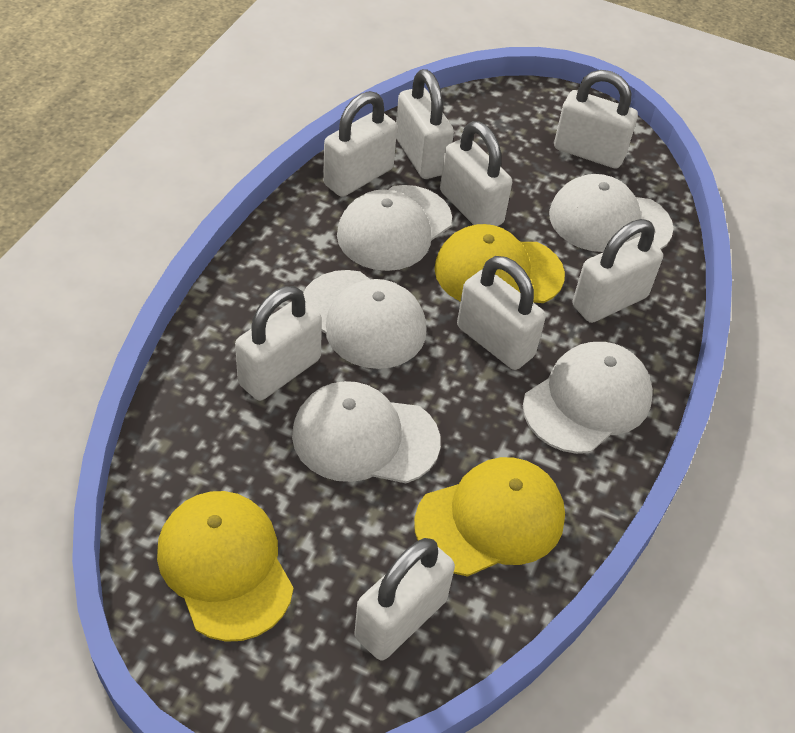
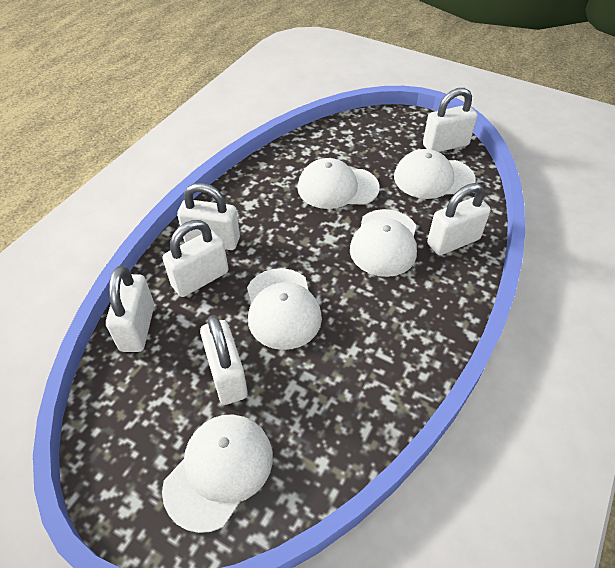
white padlock: 8 -> 6
yellow cap: 3 -> 0

